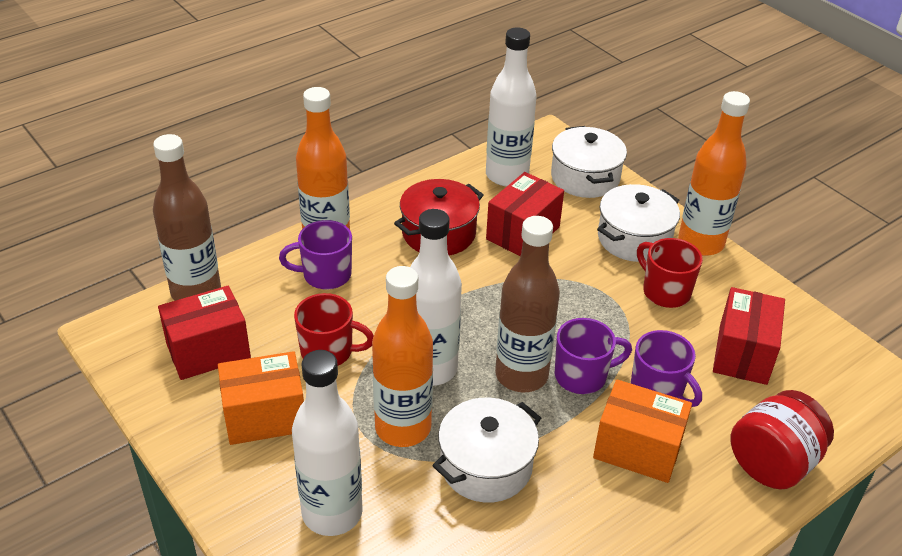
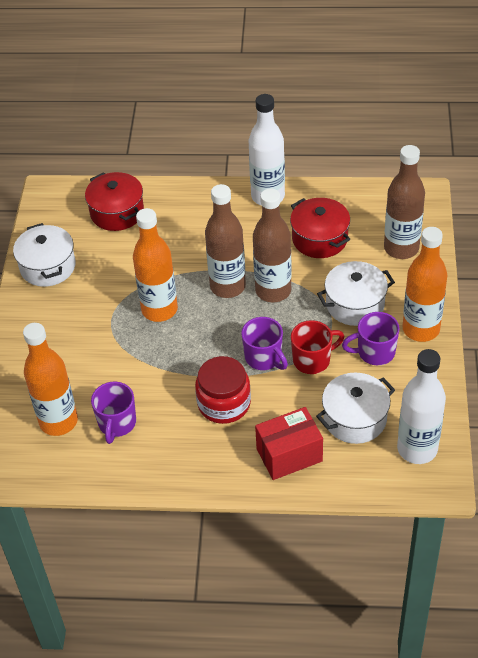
brown bottle: 2 -> 3
orange box: 2 -> 0
red box: 3 -> 1
red mug: 2 -> 1
red pot: 1 -> 2
white bottle: 3 -> 2

